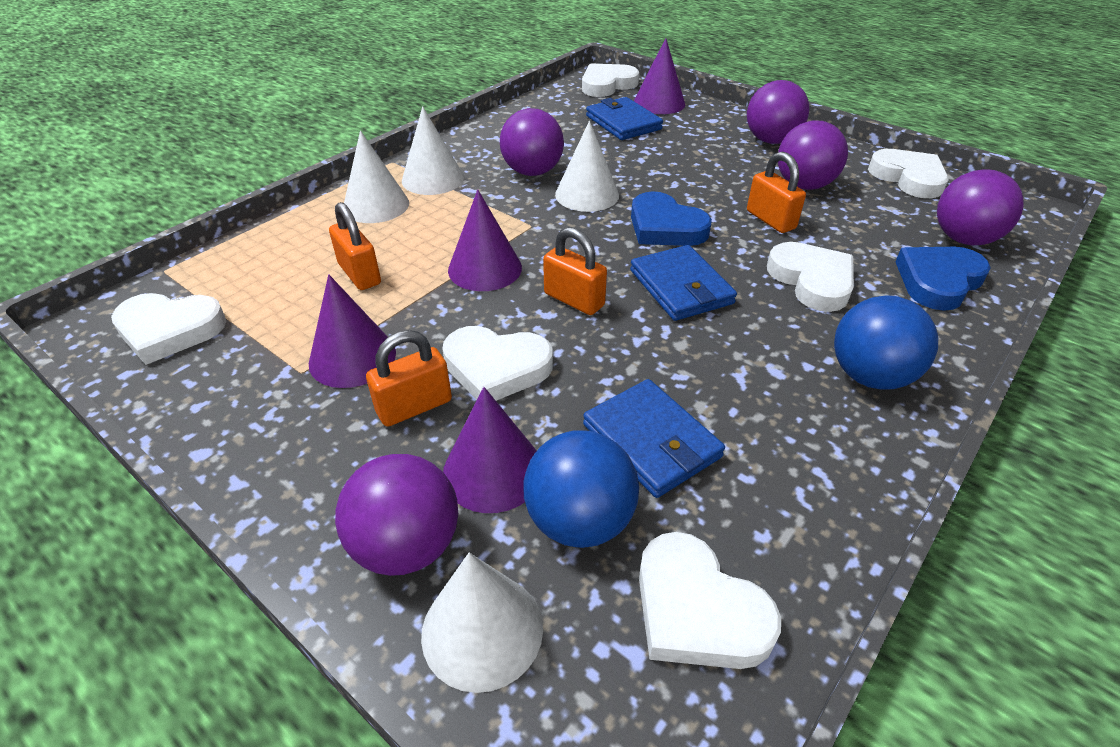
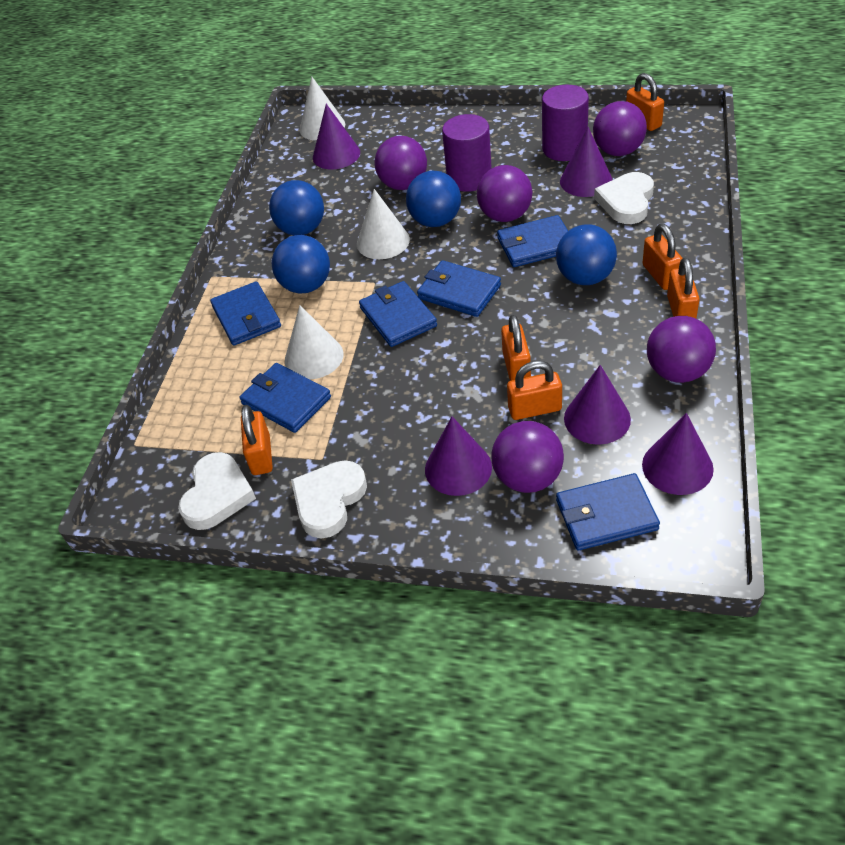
blue ball: 2 -> 4
blue heart: 2 -> 0
blue wallet: 3 -> 6
orange padlock: 4 -> 6
purple cone: 4 -> 5
purple cylinder: 0 -> 2
white cone: 4 -> 3
white heart: 6 -> 3

